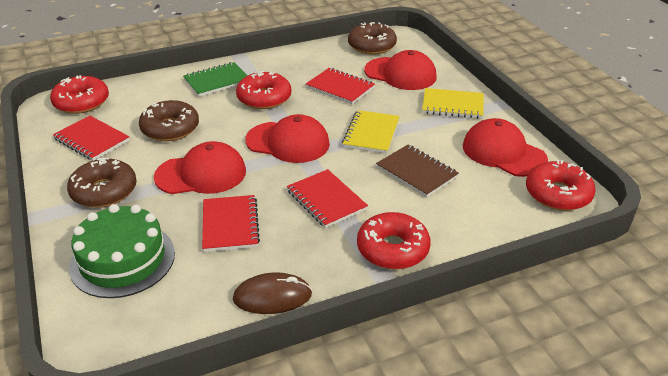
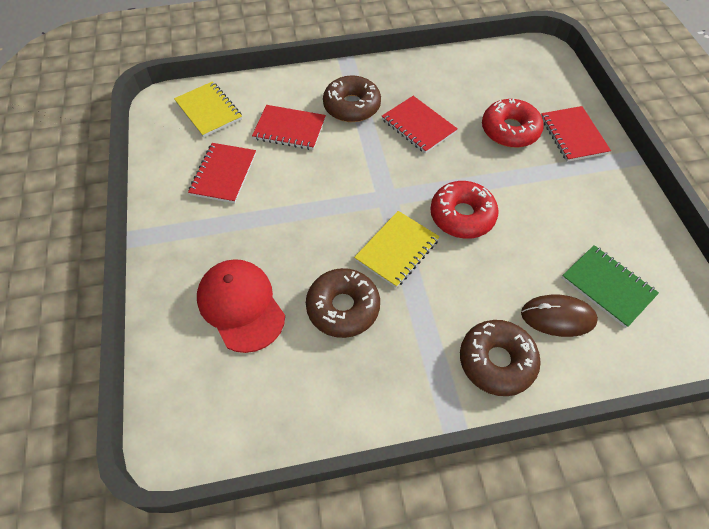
brown notebook: 1 -> 0
green cake: 1 -> 0
red cap: 4 -> 1
red donut: 4 -> 2

